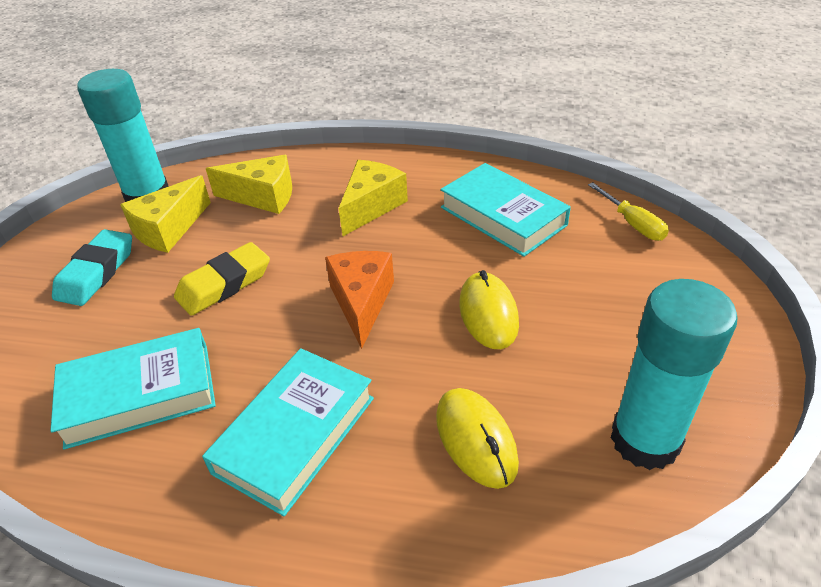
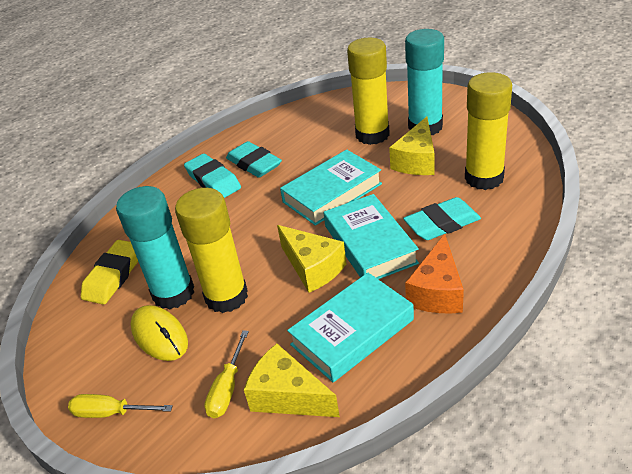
turquoise eraser: 1 -> 3
yellow glue stick: 0 -> 3
yellow mouse: 2 -> 1
yellow screwdriver: 1 -> 2

